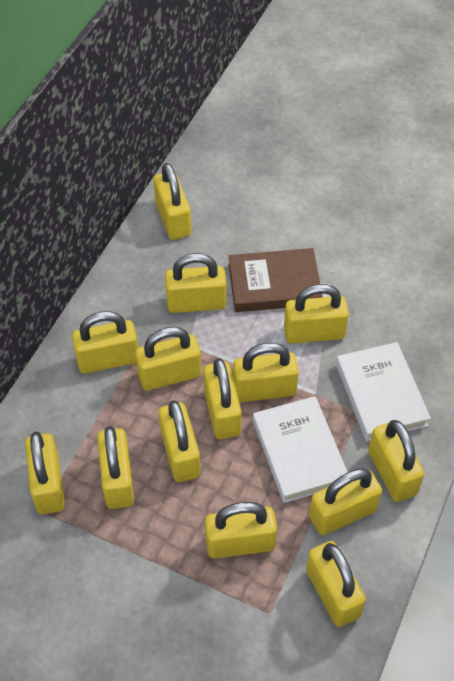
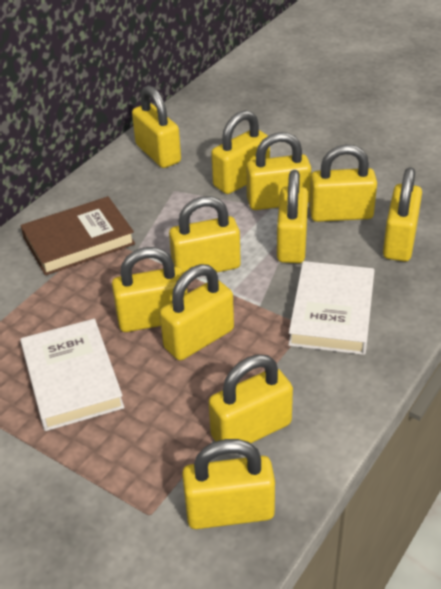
yellow padlock: 14 -> 11

